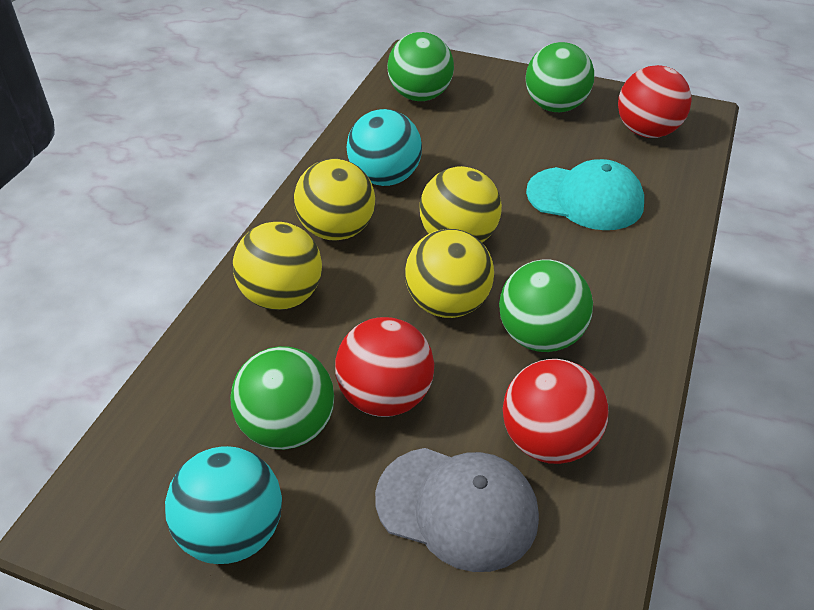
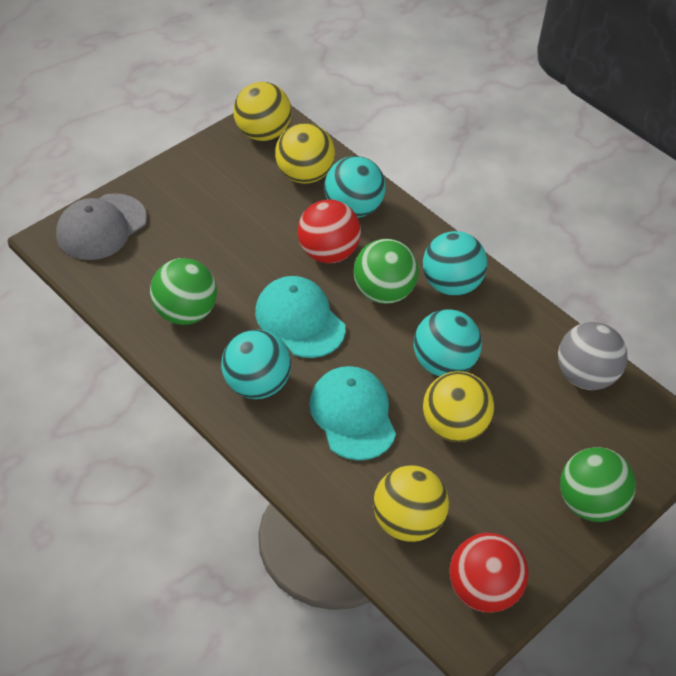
green ball: 4 -> 3
grey ball: 0 -> 1
red ball: 3 -> 2
turquoise ball: 2 -> 4
turquoise cap: 1 -> 2

